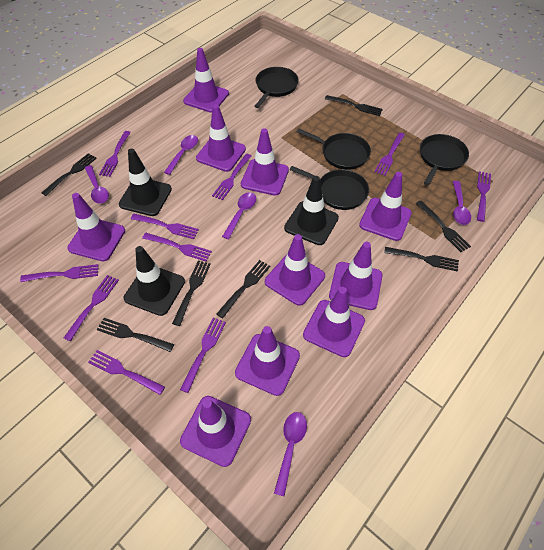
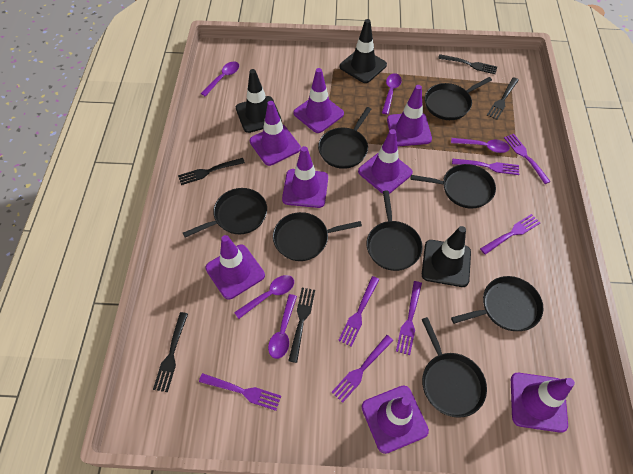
black fork: 7 -> 5
black pan: 4 -> 8
purple fork: 10 -> 7
purple traffic cone: 10 -> 8

